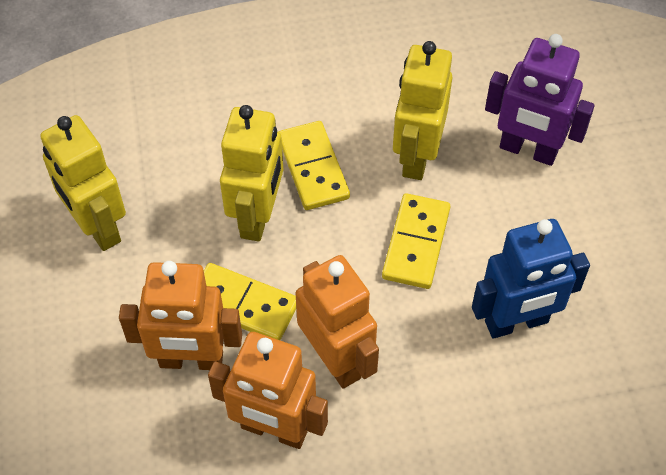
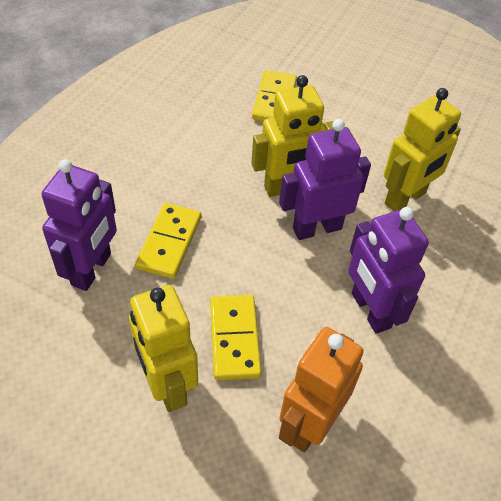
blue robot: 1 -> 0
orange robot: 3 -> 1
purple robot: 1 -> 3

